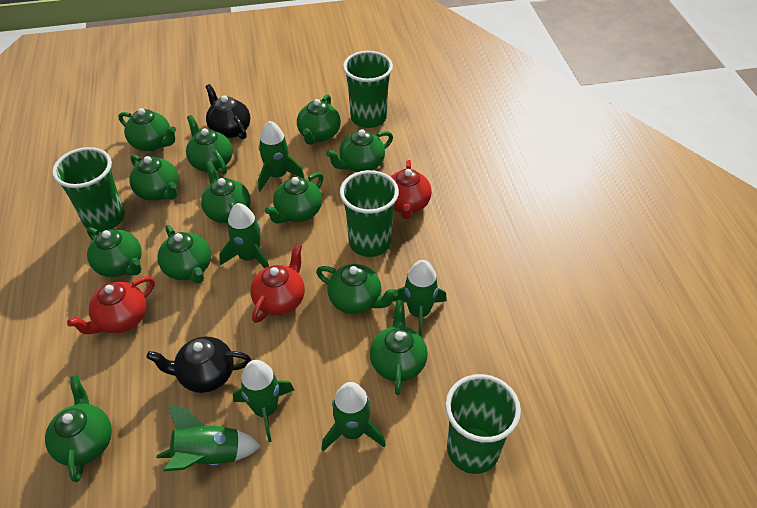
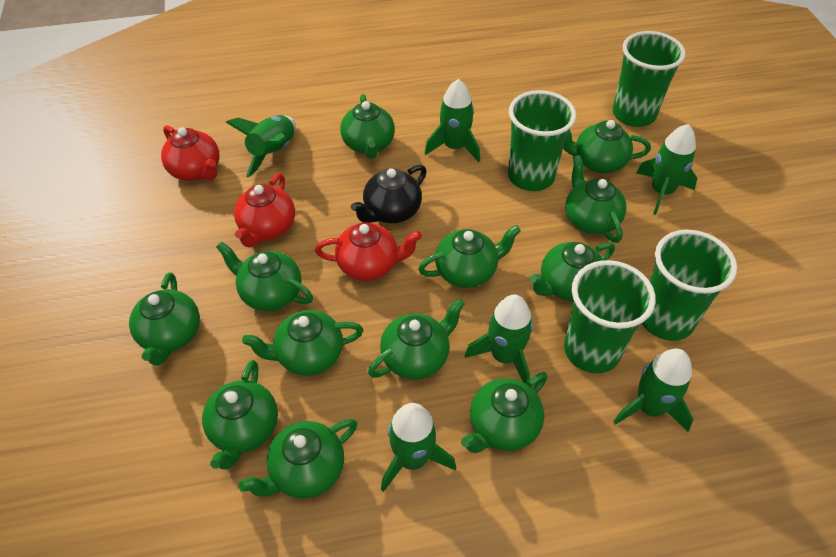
black teapot: 2 -> 1

